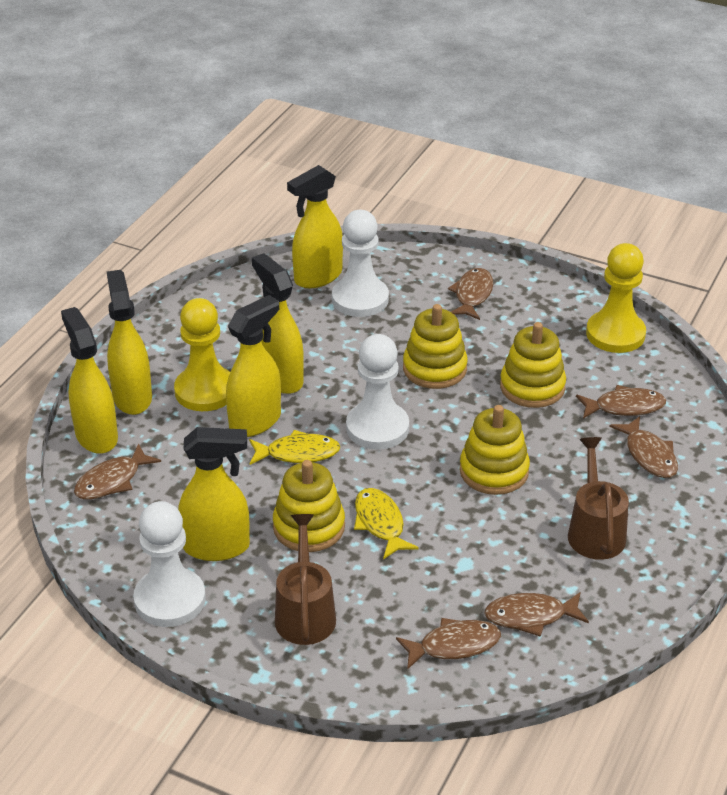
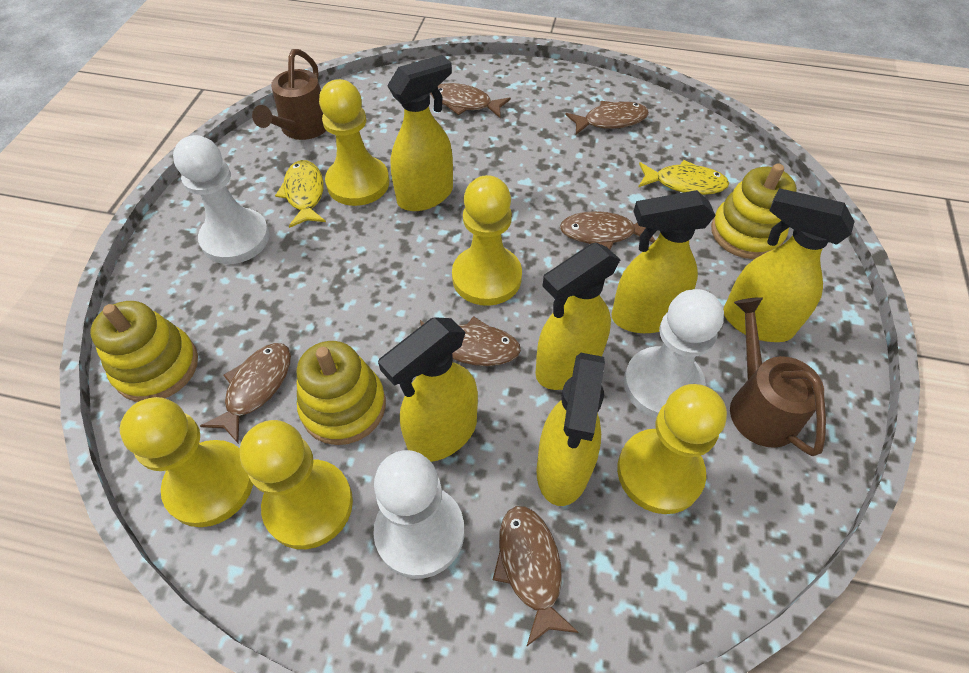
yellow pawn: 2 -> 5
yellow stacking toy: 4 -> 3

